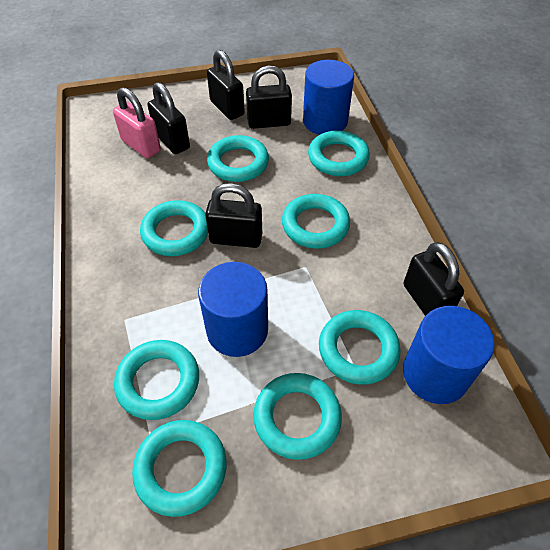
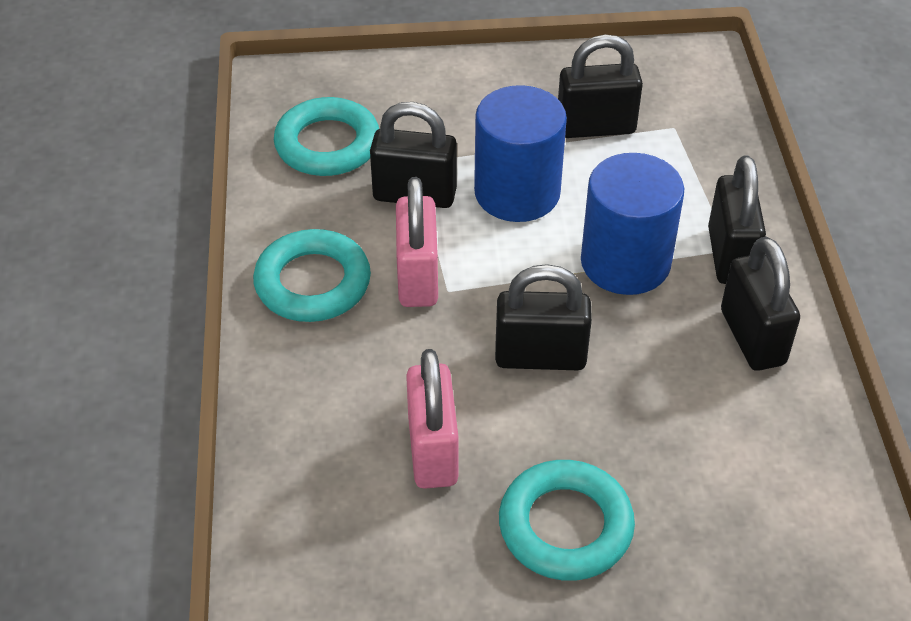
blue cylinder: 3 -> 2
pink padlock: 1 -> 2
turquoise ring: 8 -> 3

